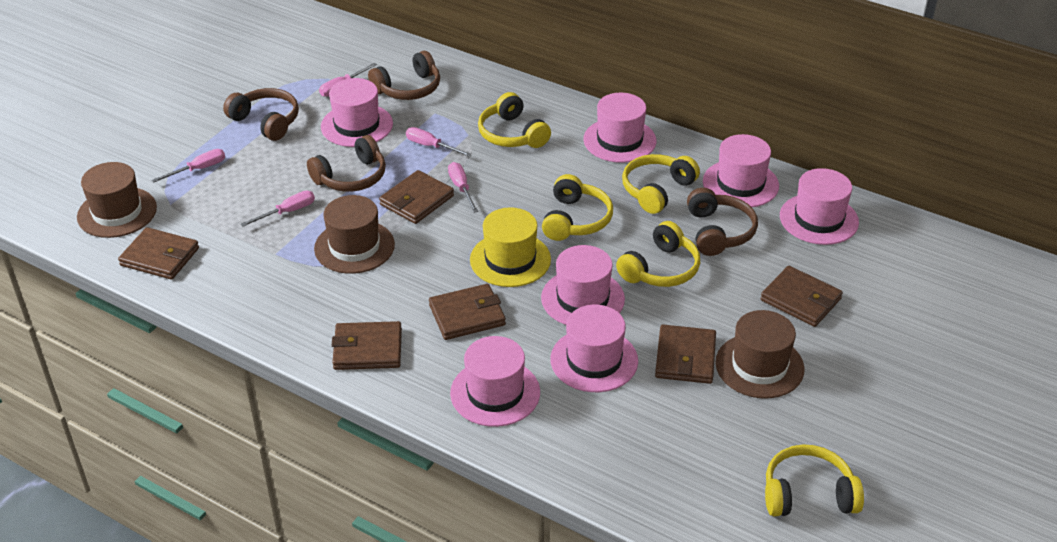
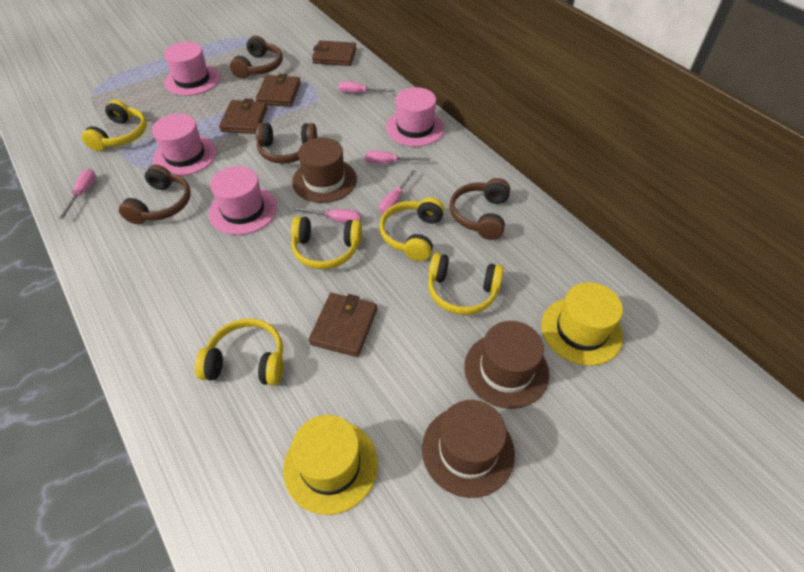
brown wallet: 6 -> 4
pink hat: 7 -> 4
yellow hat: 1 -> 2

